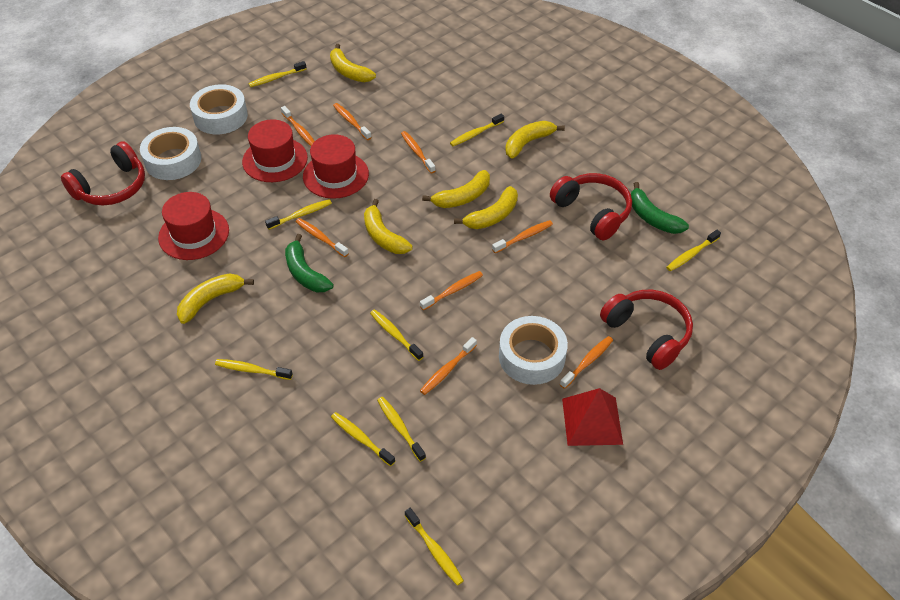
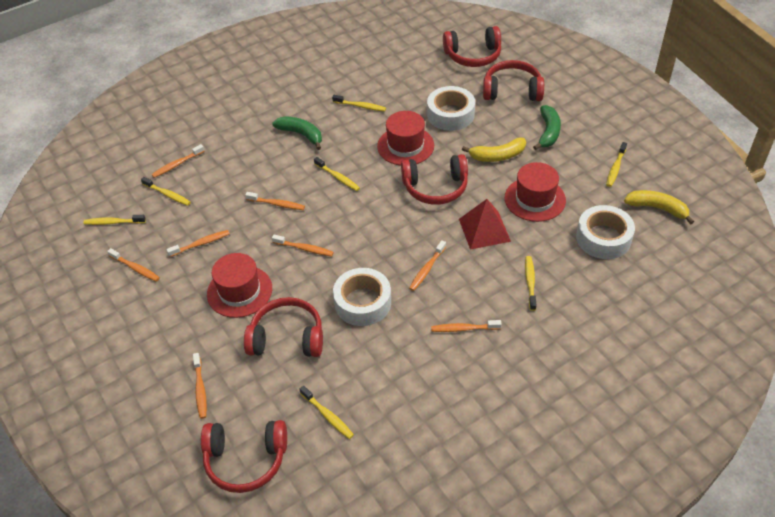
red headphones: 3 -> 5
yellow banana: 6 -> 2
yellow toothbrush: 9 -> 7

